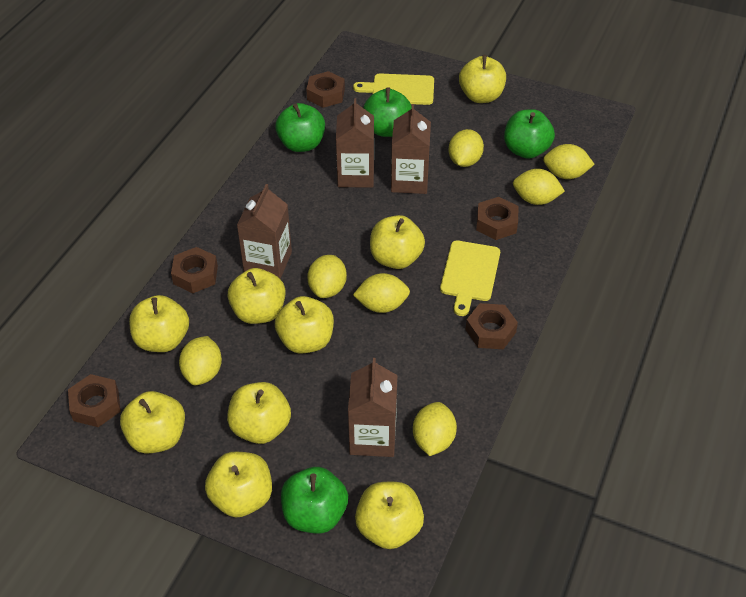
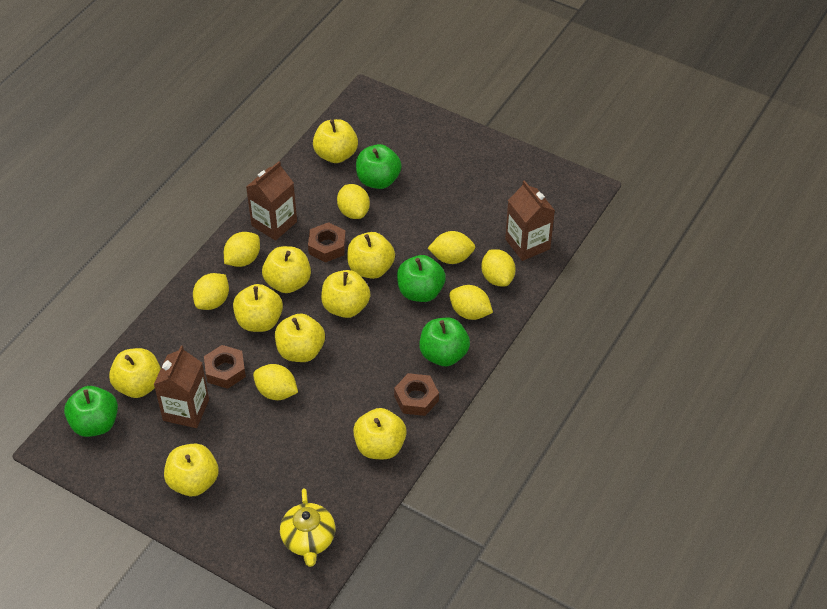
brown carton: 4 -> 3
brown nut: 5 -> 3
yellow cutting board: 2 -> 0
yellow teapot: 0 -> 1

